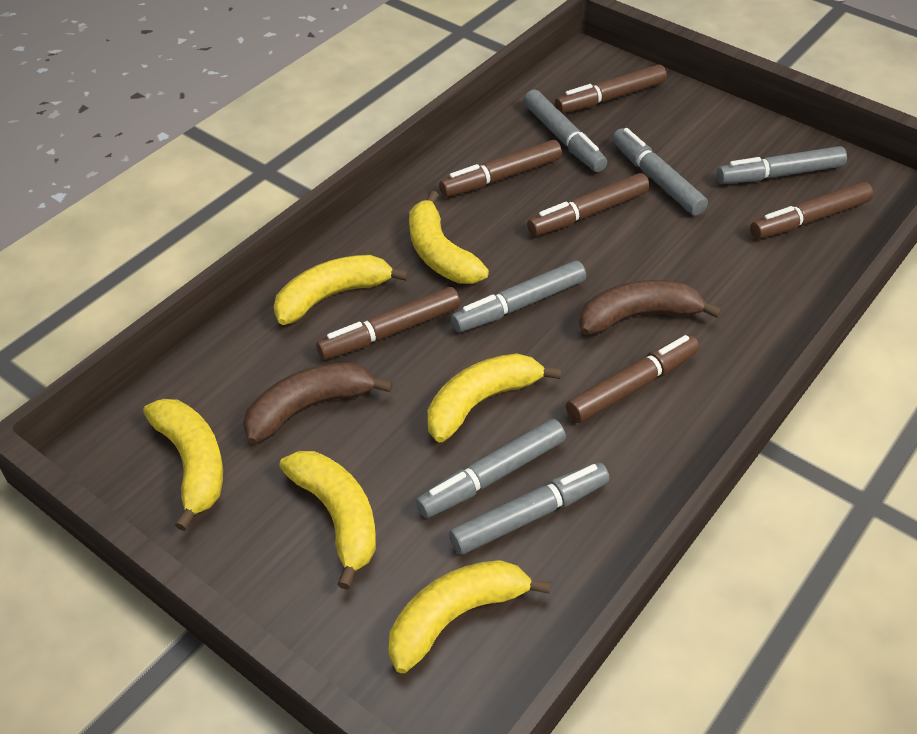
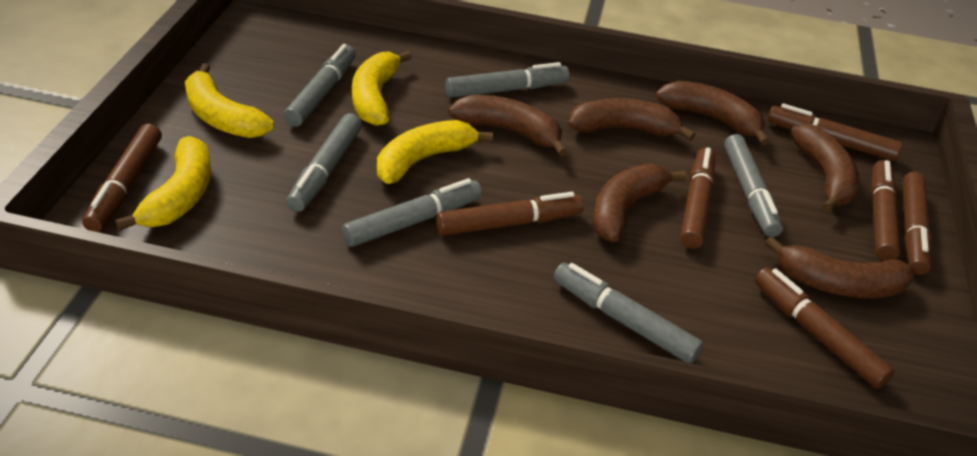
brown banana: 2 -> 6
brown marker: 6 -> 7
yellow banana: 6 -> 4

